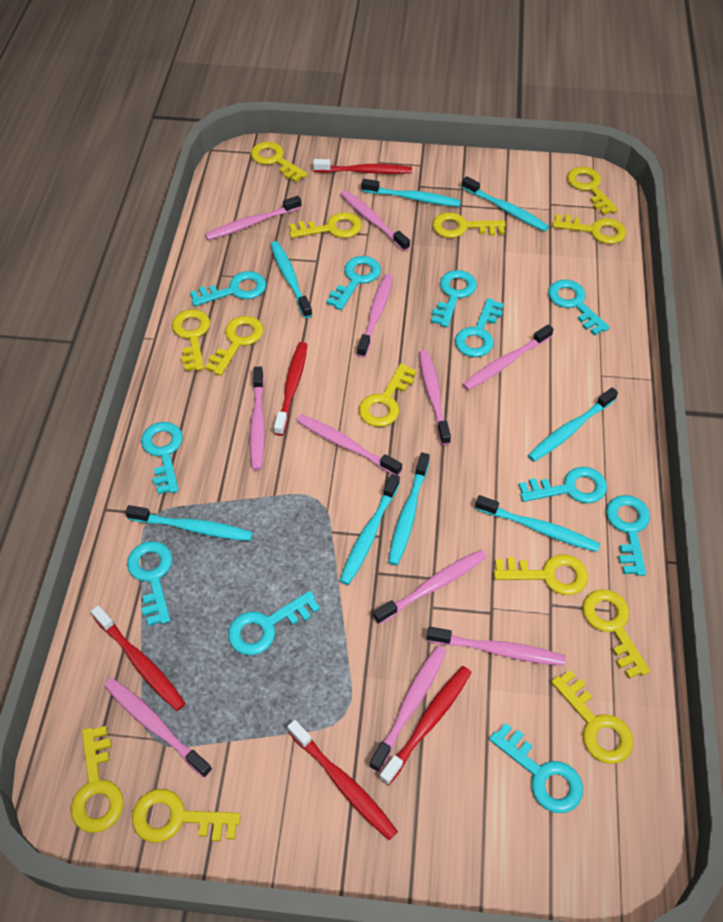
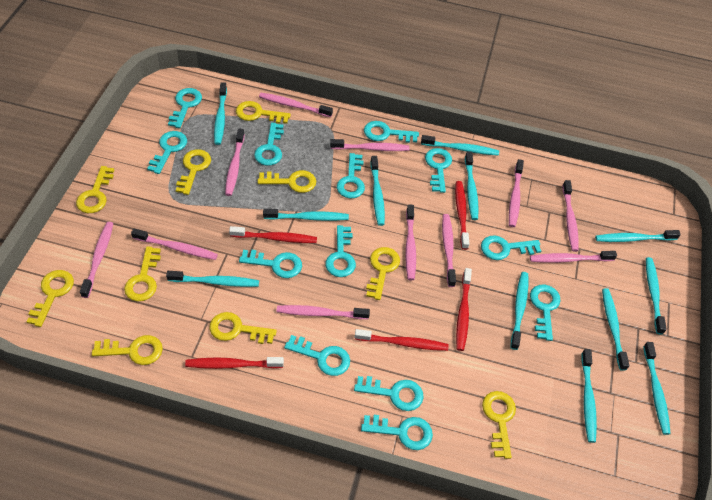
turquoise key: 11 -> 13
turquoise toothbrush: 8 -> 12
yellow key: 13 -> 10

